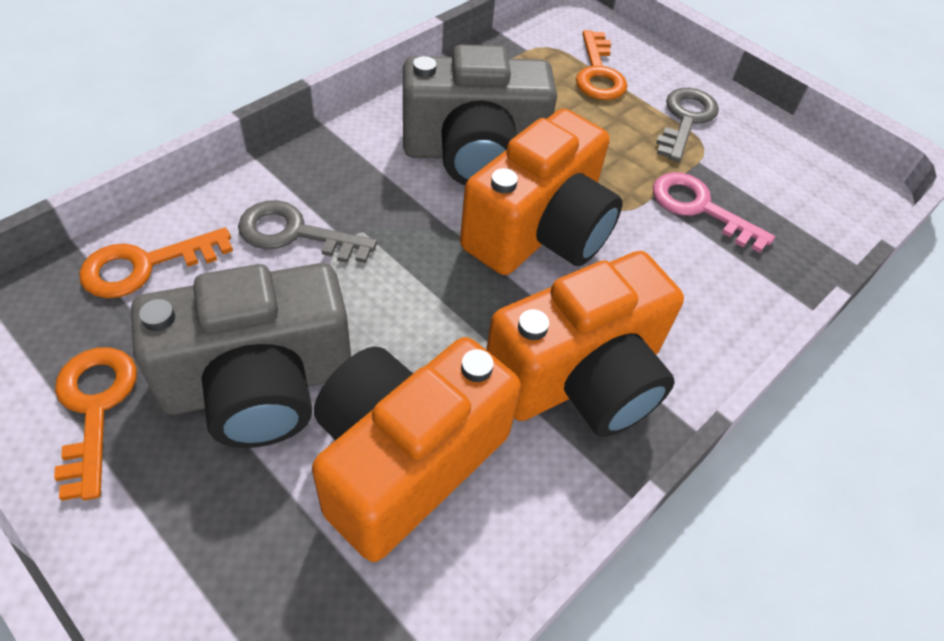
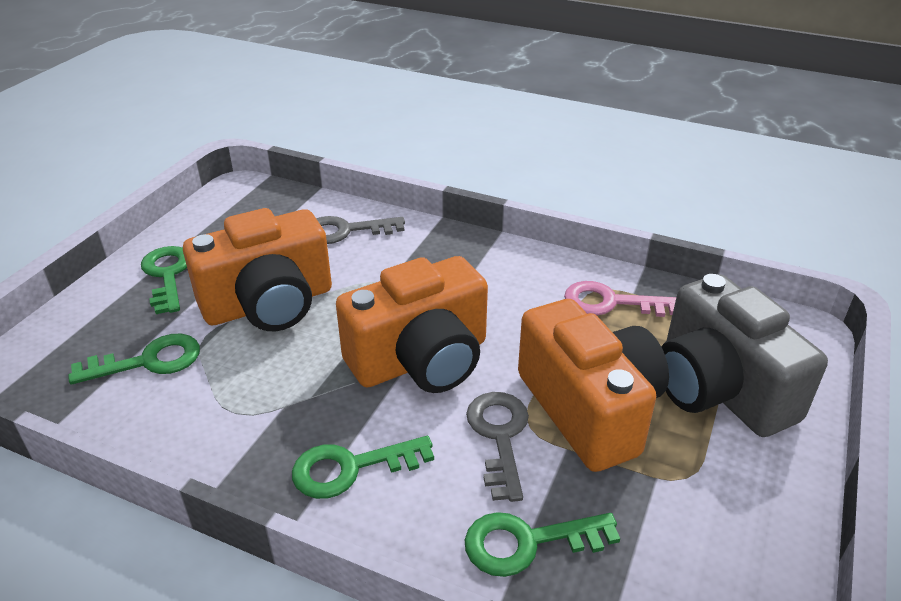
green key: 0 -> 4
grey camera: 2 -> 1
orange key: 3 -> 0

